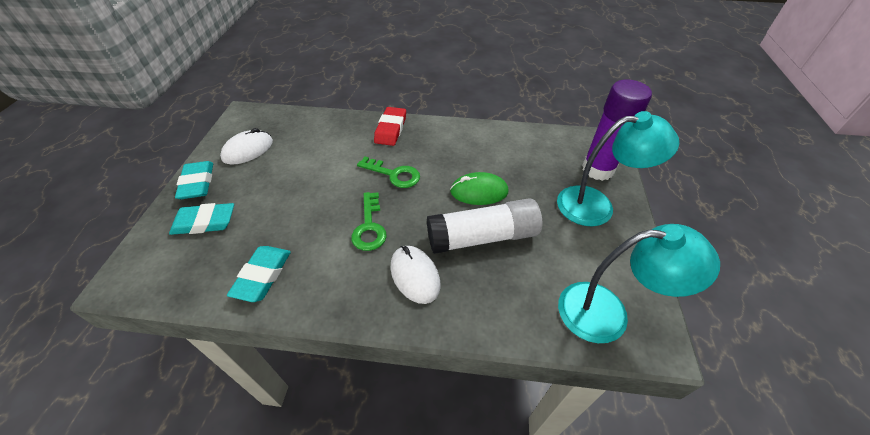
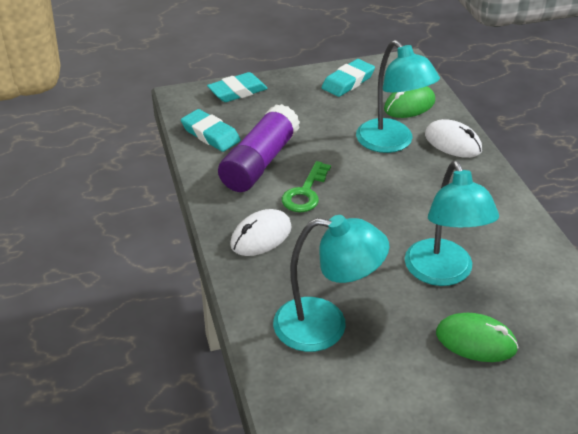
green key: 2 -> 1
green mouse: 1 -> 2
red eraser: 1 -> 0
turquoise lamp: 2 -> 3
white glue stick: 1 -> 0

